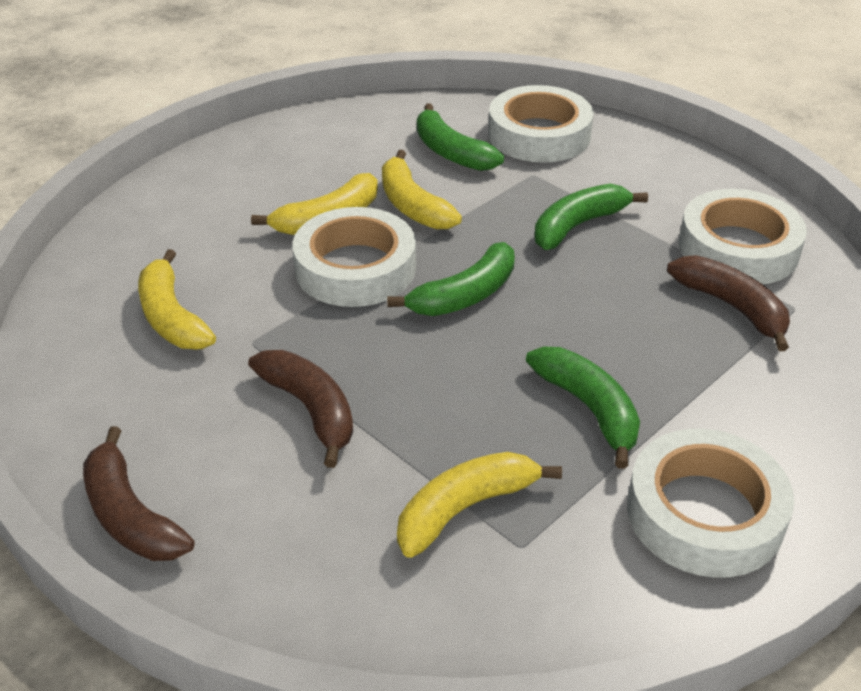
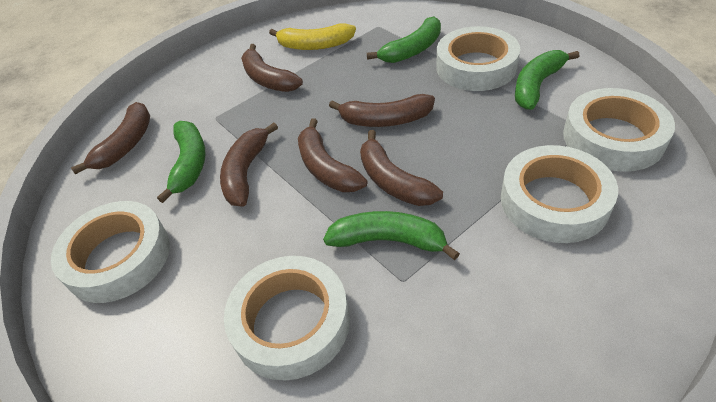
brown banana: 3 -> 6
white tape: 4 -> 5
yellow banana: 4 -> 1

